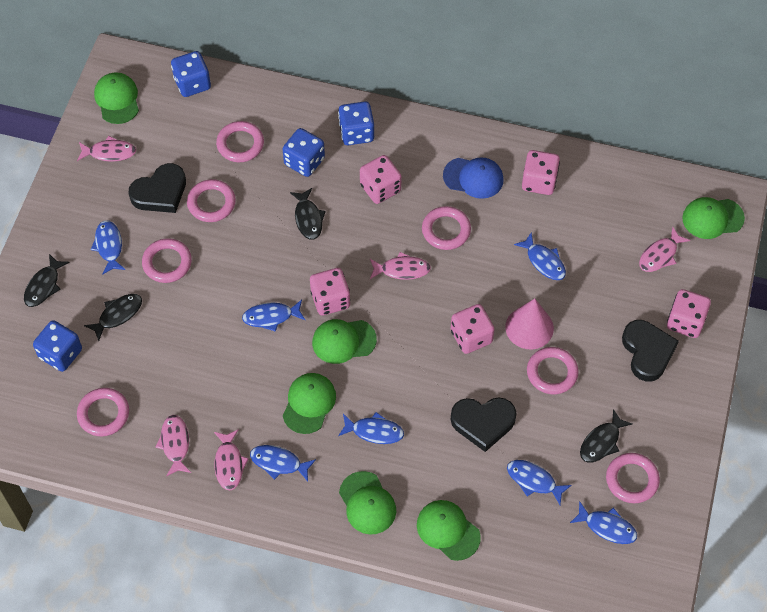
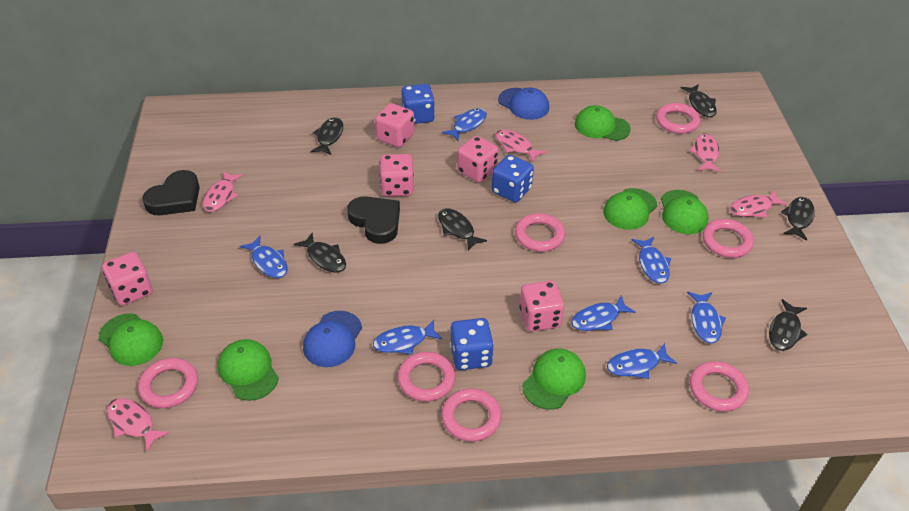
black fish: 4 -> 6
black heart: 3 -> 2
blue cap: 1 -> 2
blue dice: 4 -> 3
pink cone: 1 -> 0

